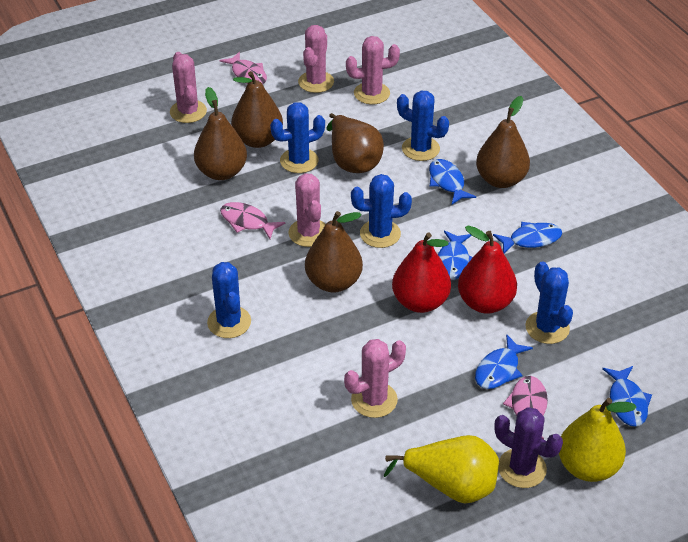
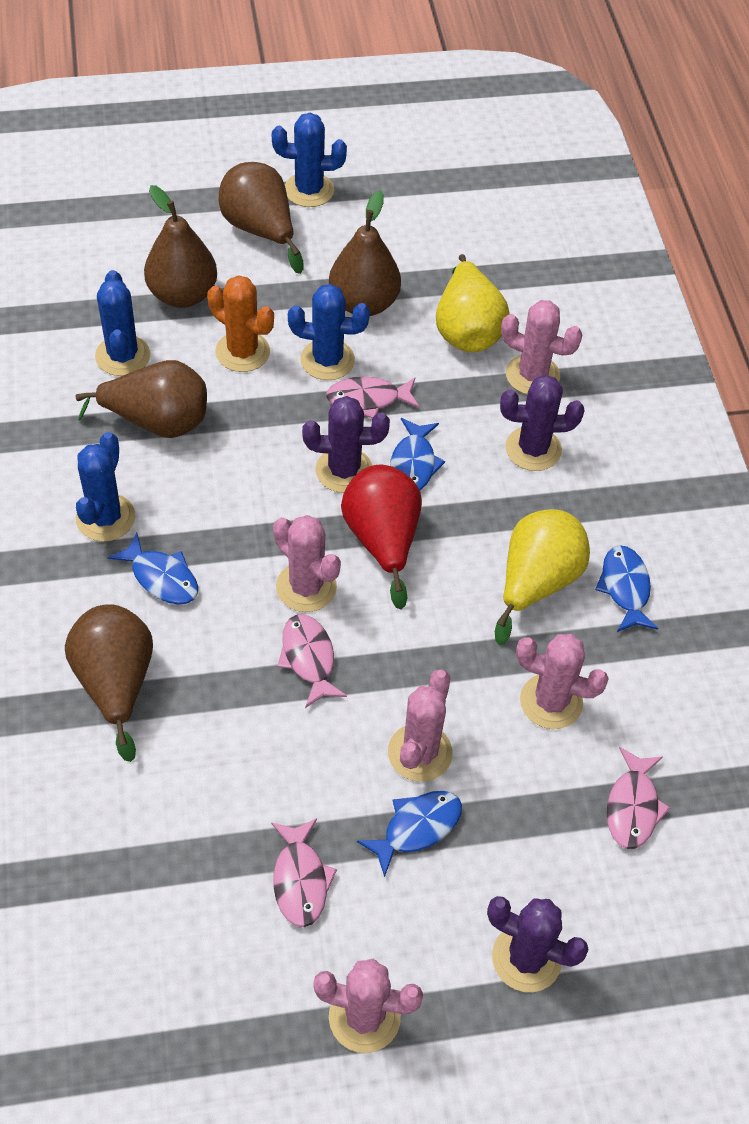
blue cactus: 5 -> 4
blue fish: 5 -> 4
orange cactus: 0 -> 1
pink fish: 3 -> 4
purple cactus: 1 -> 3
red pear: 2 -> 1

